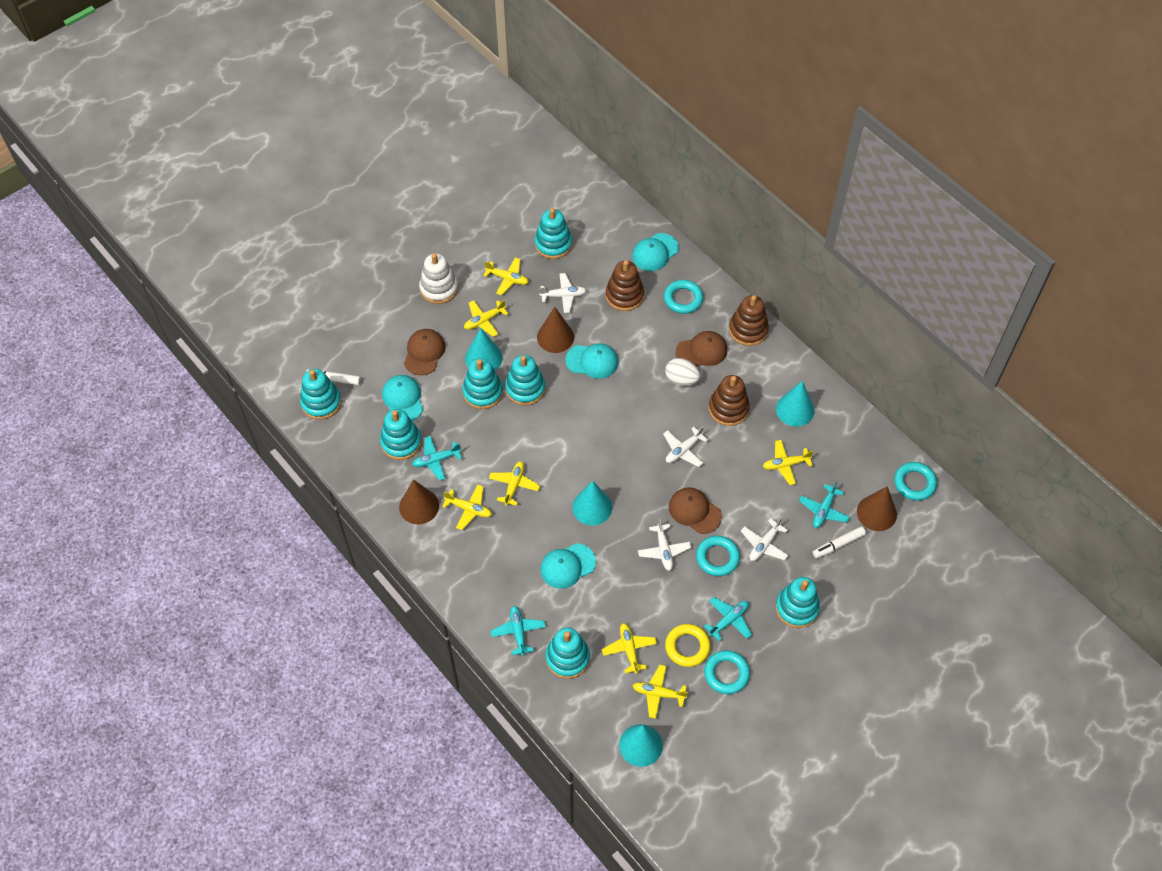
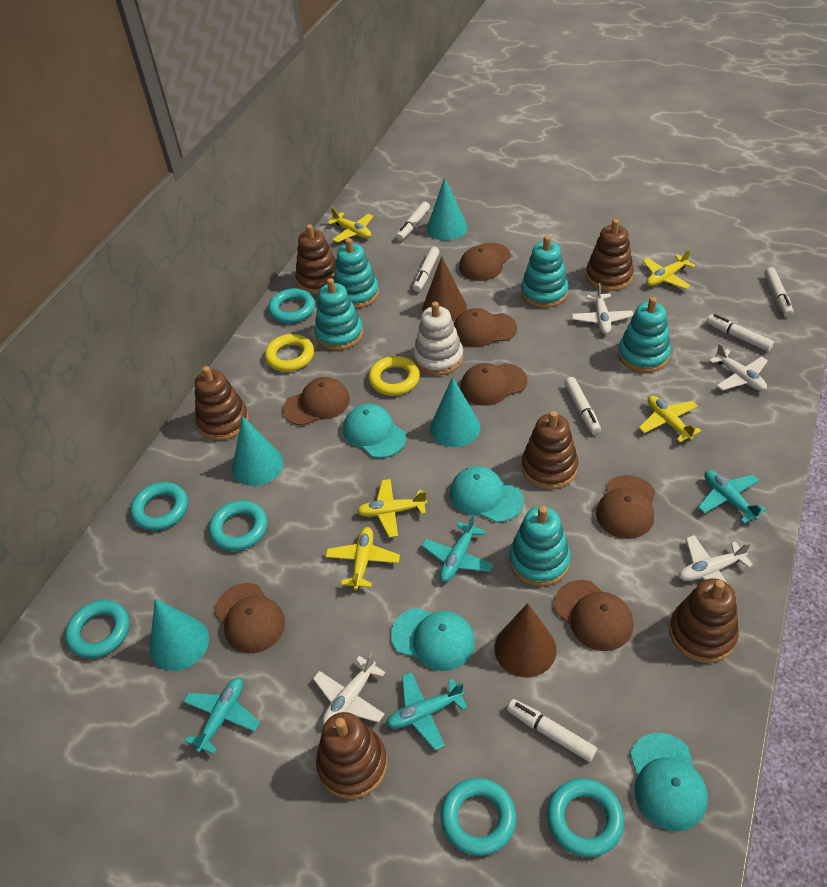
brown cap: 3 -> 7
brown cone: 3 -> 2
brown stacking toy: 3 -> 6
turquoise ring: 4 -> 6
turquoise stacking toy: 7 -> 5
white egg: 1 -> 0
white marker: 2 -> 6
yellow plane: 7 -> 5
yellow ring: 1 -> 2

